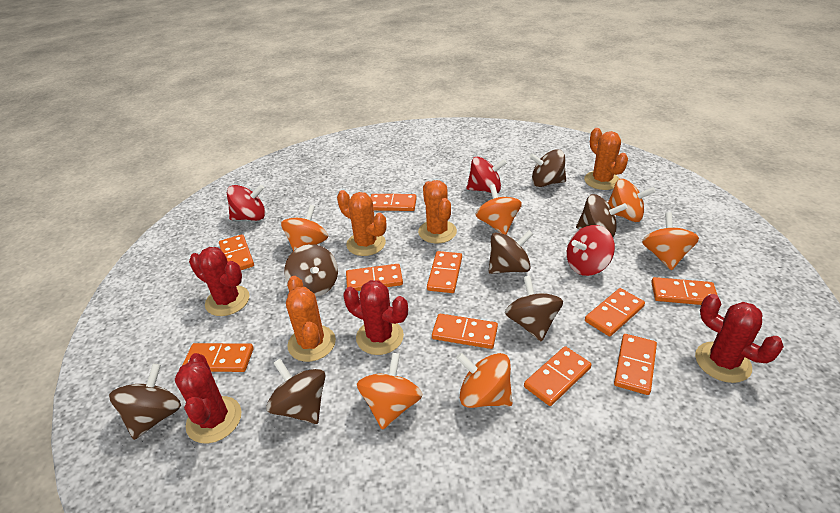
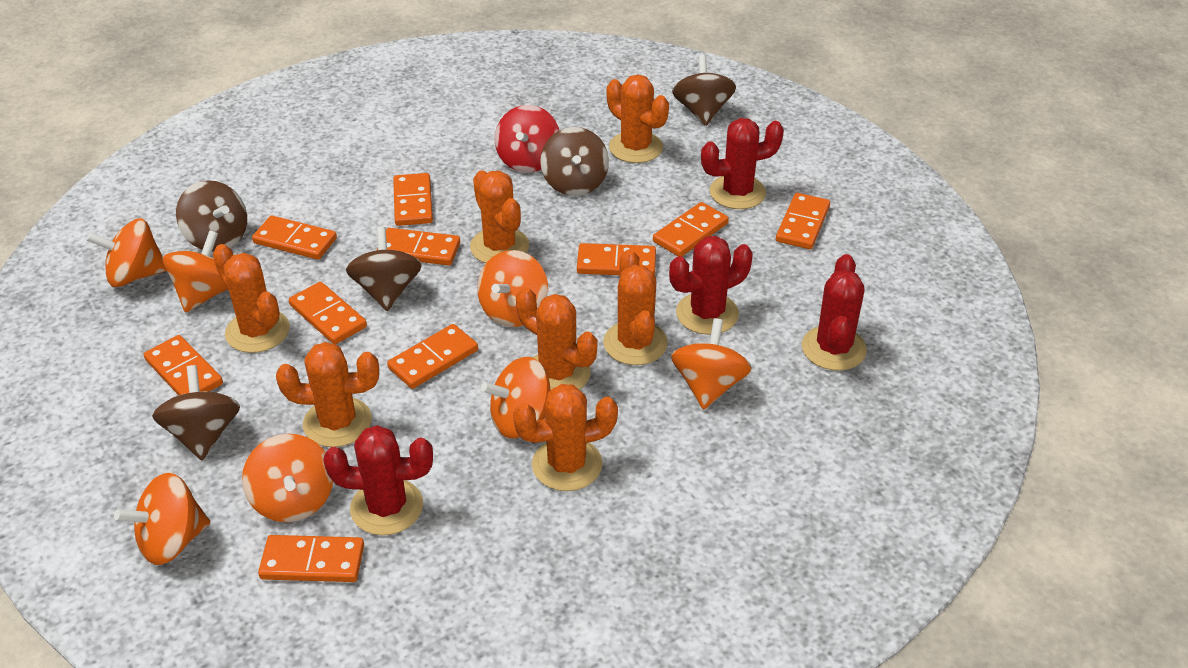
brown spinning top: 7 -> 5
orange cactus: 4 -> 7
orange spinning top: 6 -> 7
red spinning top: 3 -> 1

